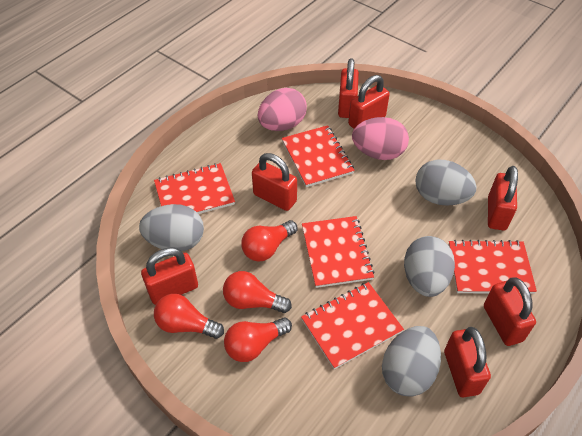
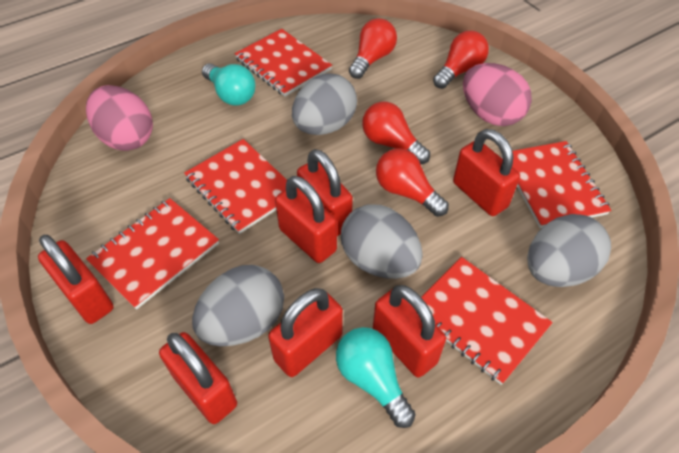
turquoise light bulb: 0 -> 2

